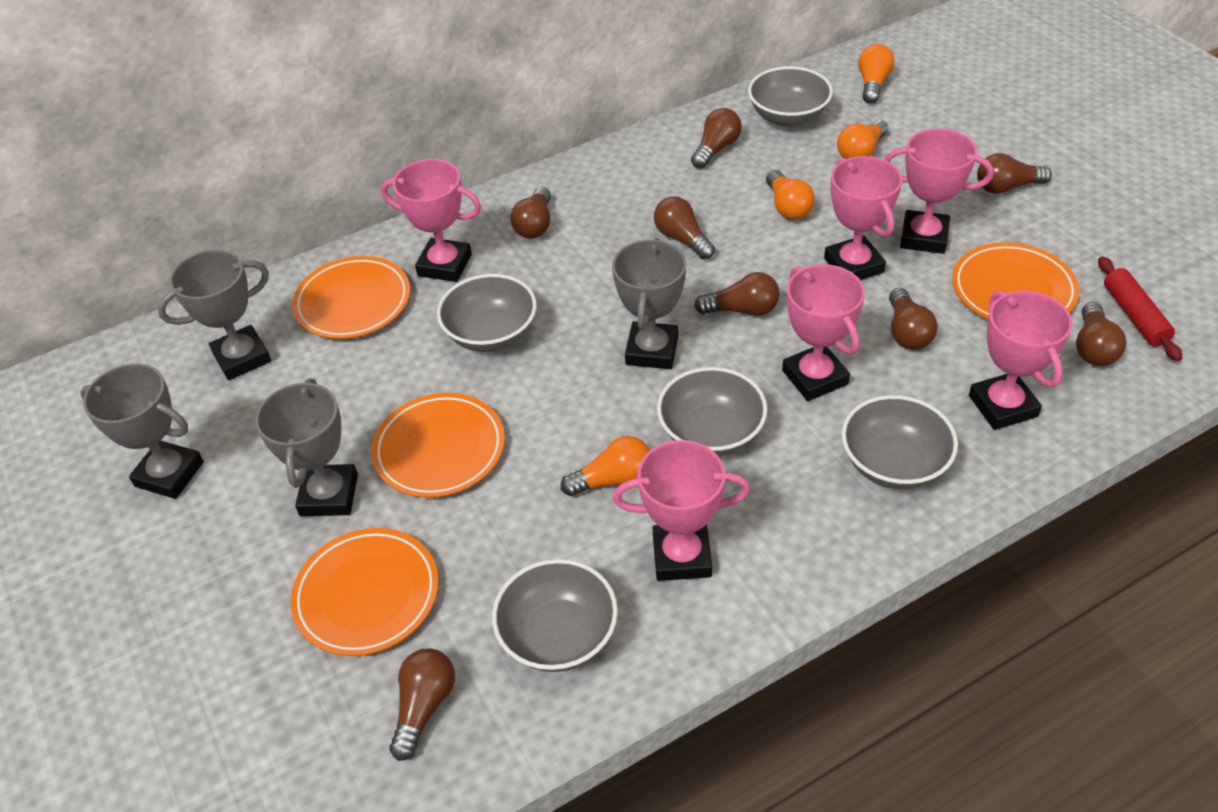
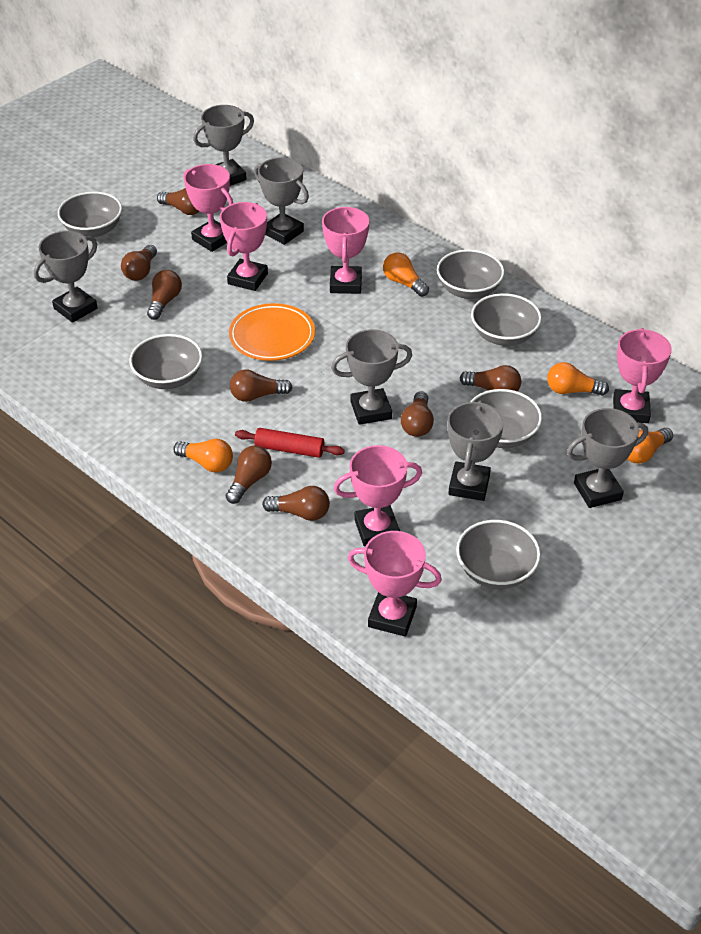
grey bowl: 5 -> 6
grey trophy: 4 -> 6
orange plate: 4 -> 1

